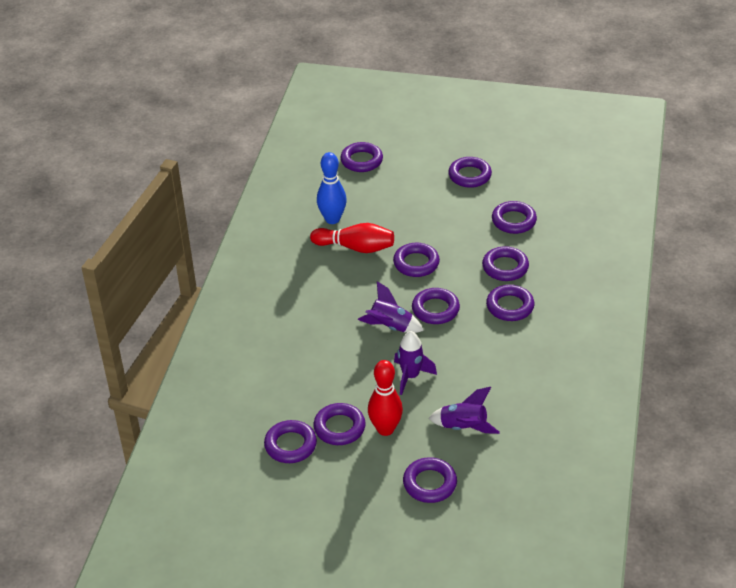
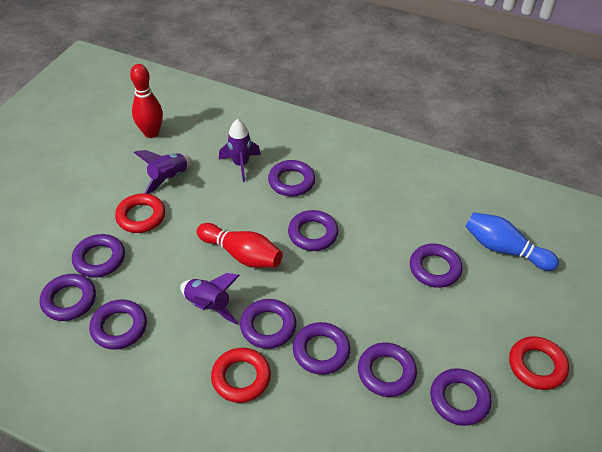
red ring: 0 -> 3

